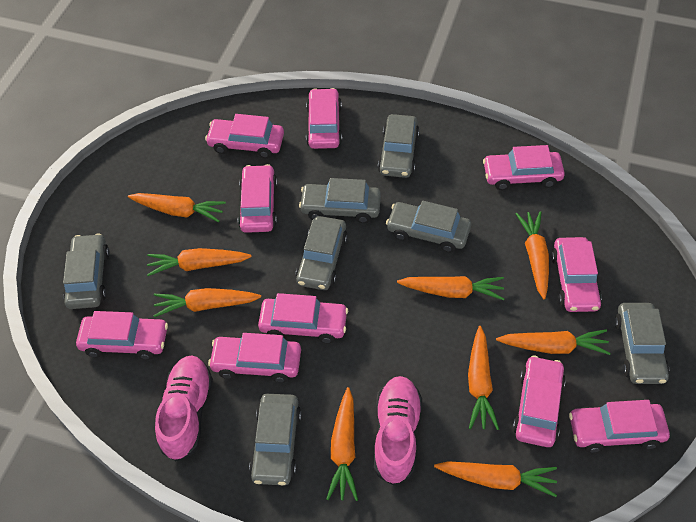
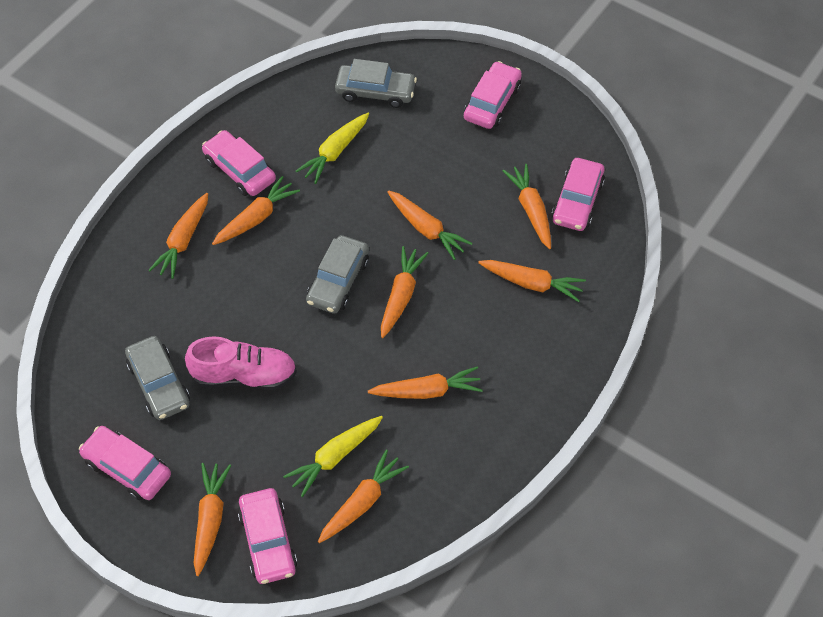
grey car: 7 -> 3
pink car: 10 -> 5
pink shoe: 2 -> 1
yellow carrot: 0 -> 2

